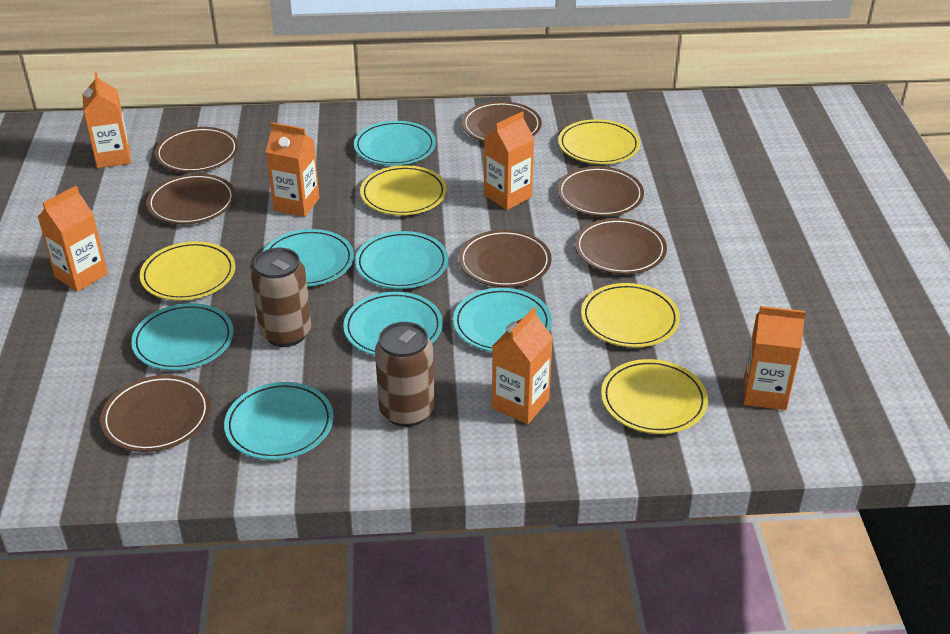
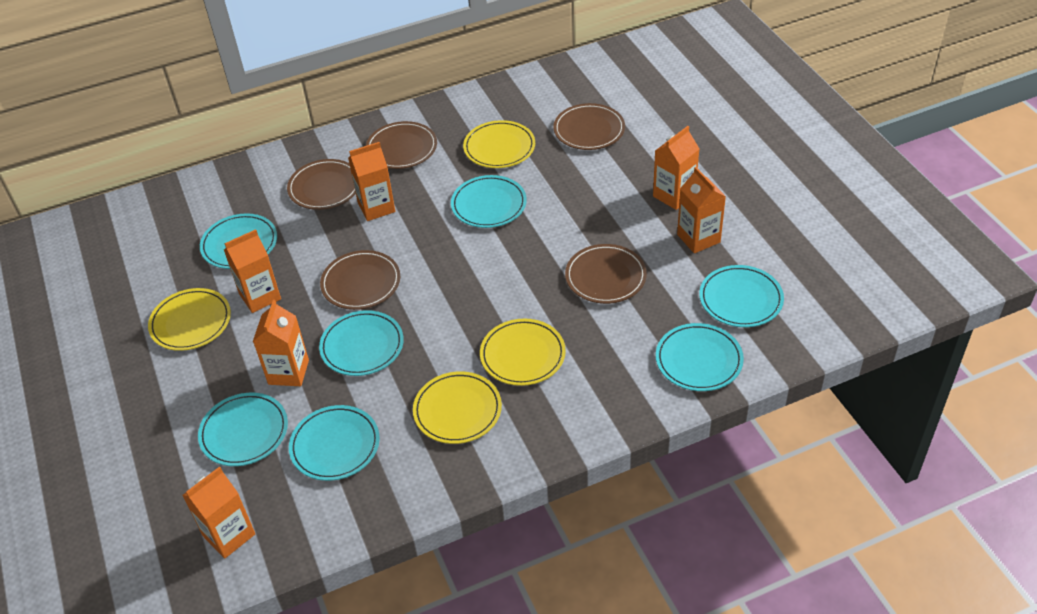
brown can: 2 -> 0
brown plate: 7 -> 5
yellow plate: 5 -> 4

